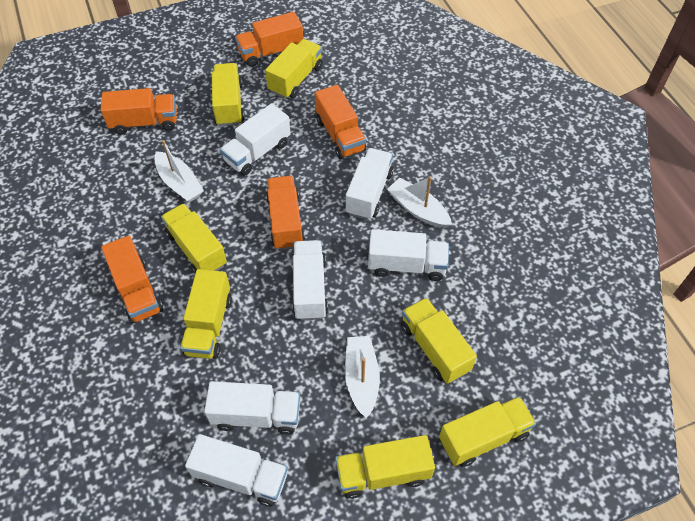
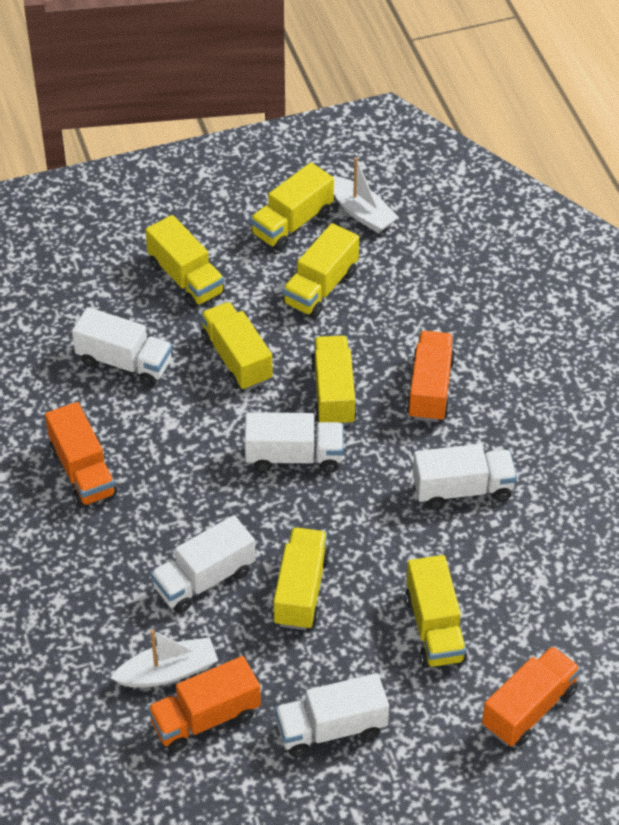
orange truck: 5 -> 4
white boat: 3 -> 2
white truck: 6 -> 5

